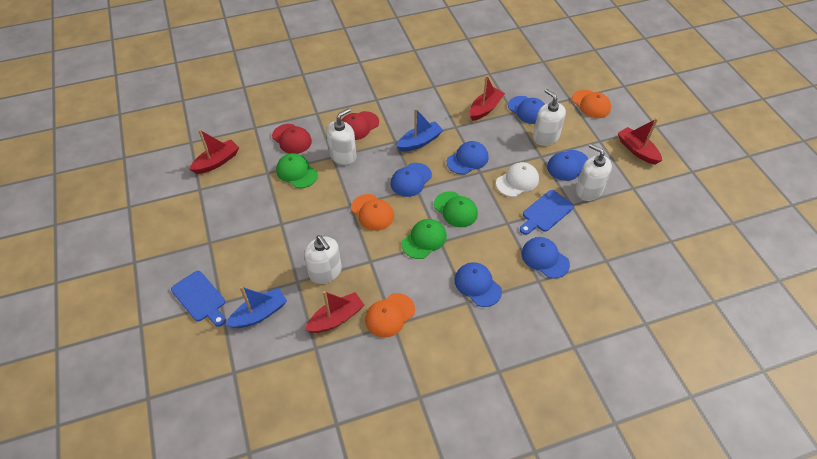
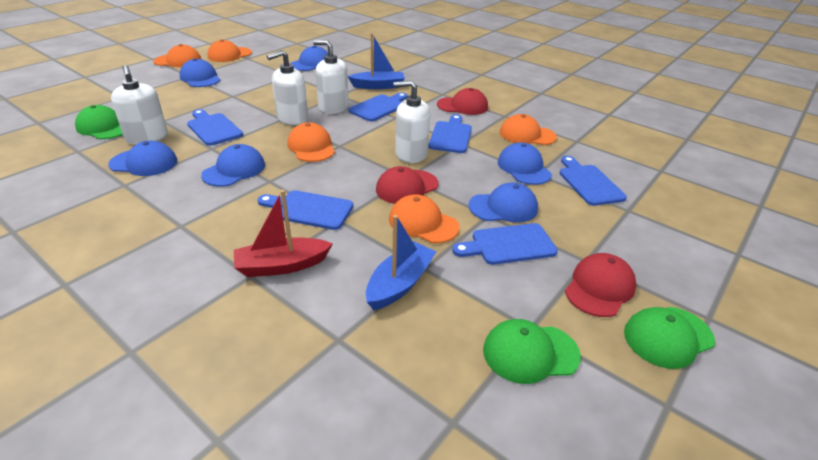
blue cutting board: 2 -> 6
orange cap: 3 -> 5
red boat: 4 -> 1
red cap: 2 -> 3
white cap: 1 -> 0

